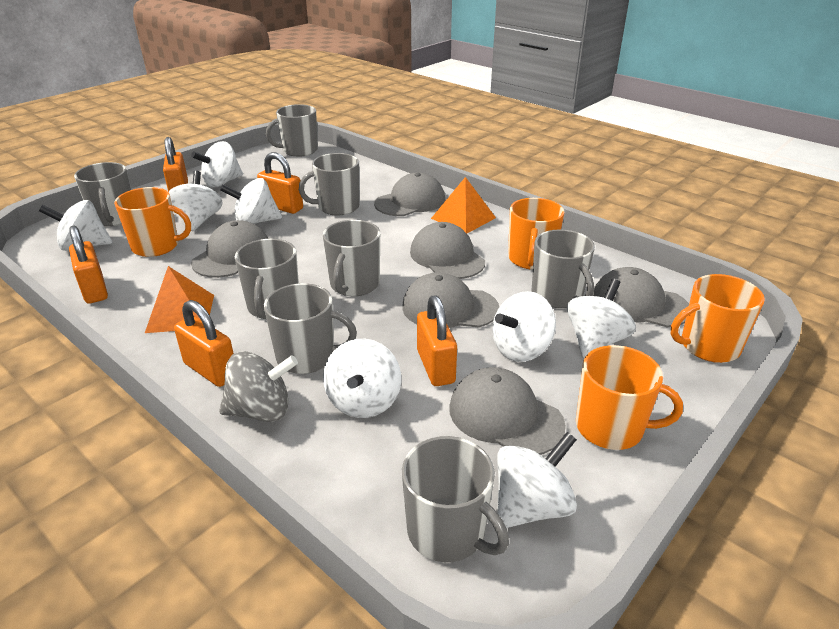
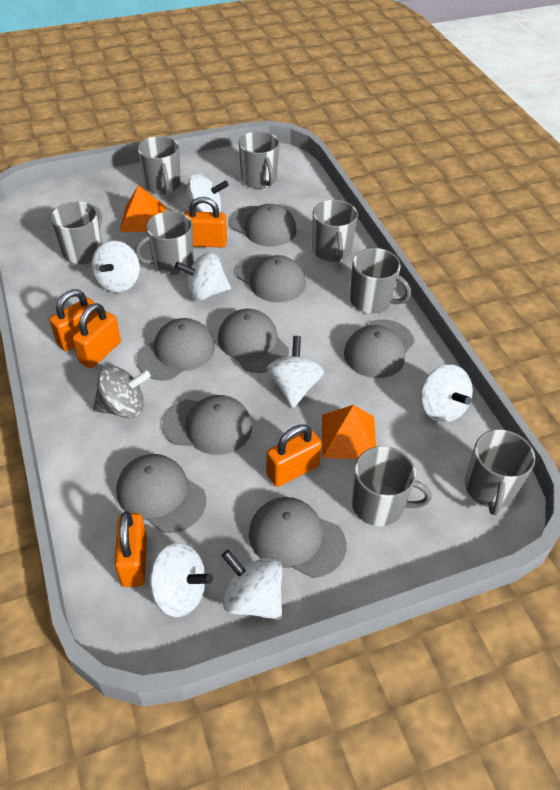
grey cap: 6 -> 8
orange mug: 4 -> 0
white spinning top: 8 -> 7

